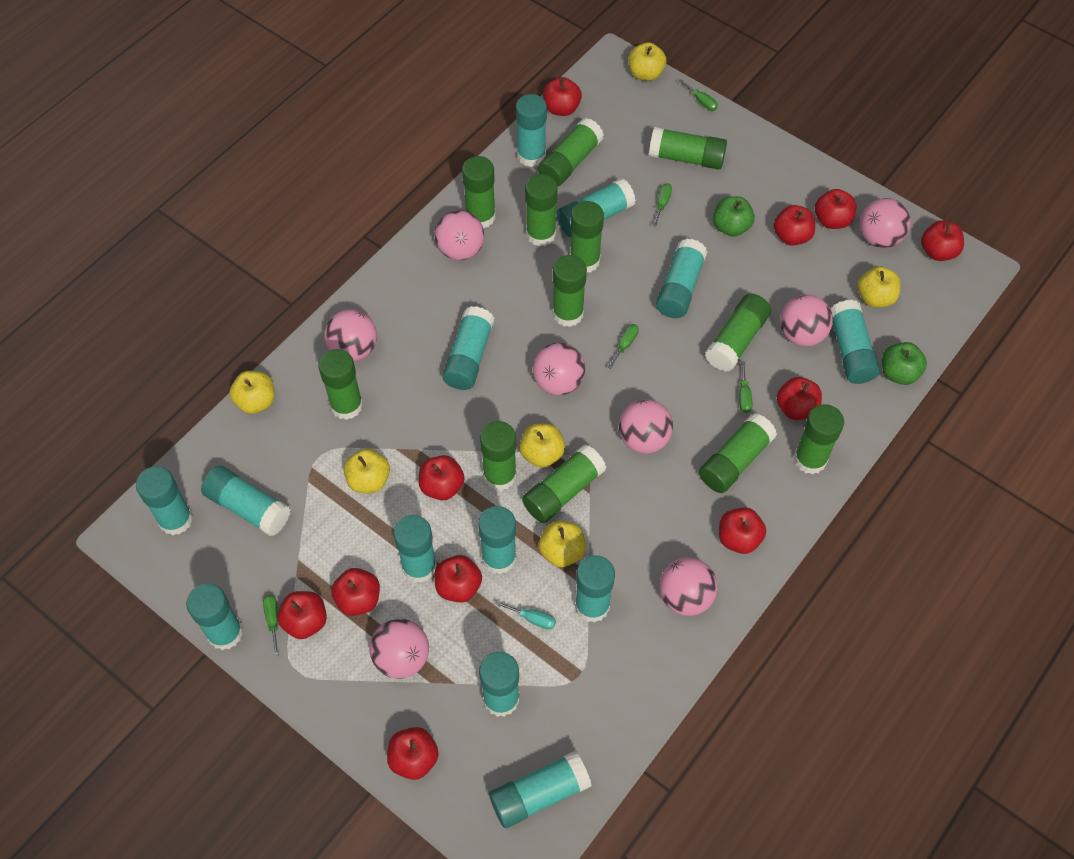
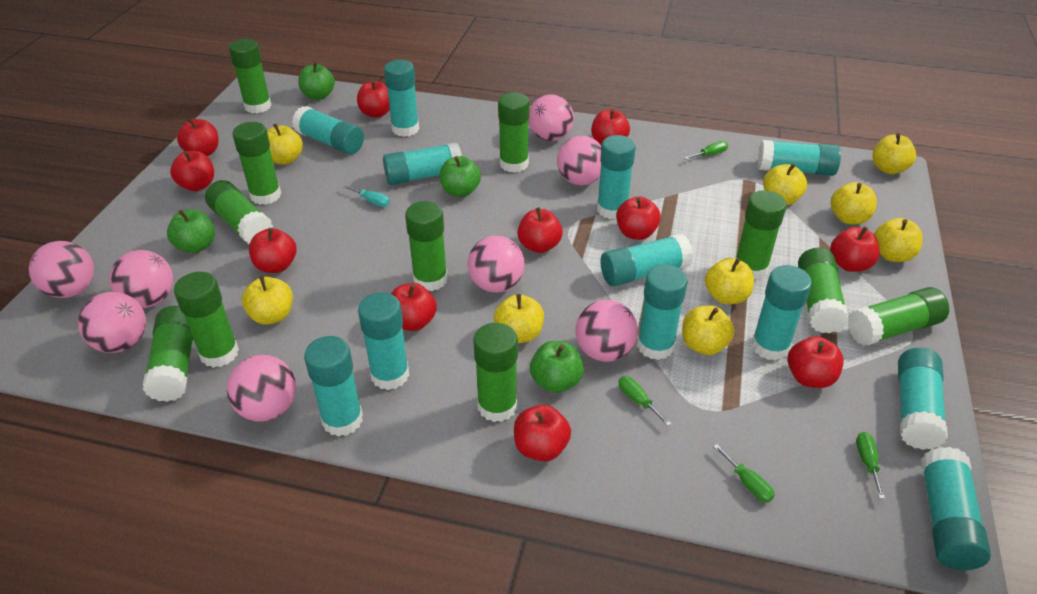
green apple: 2 -> 4
green glue stick: 12 -> 11
green screwdriver: 5 -> 4
turquoise glue stick: 13 -> 12
yellow apple: 6 -> 9

